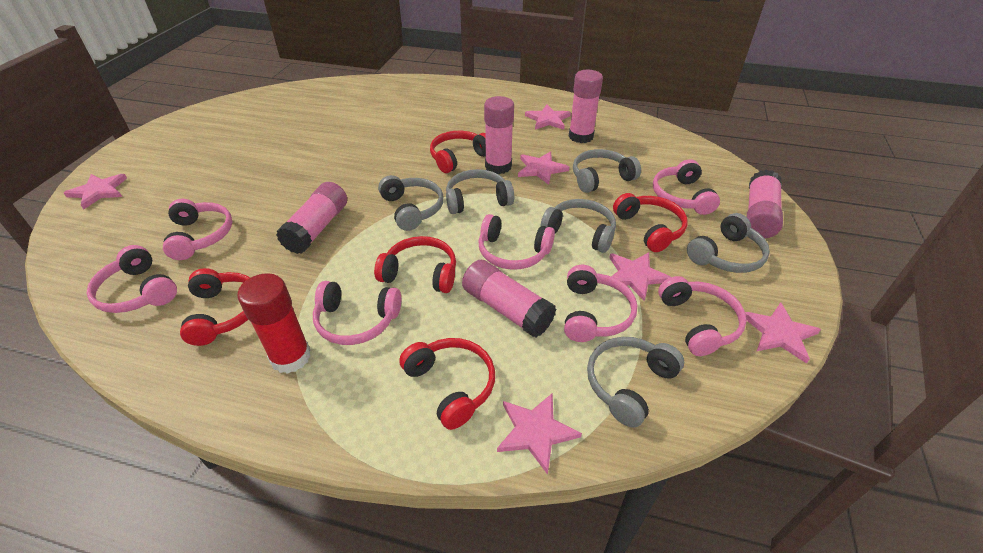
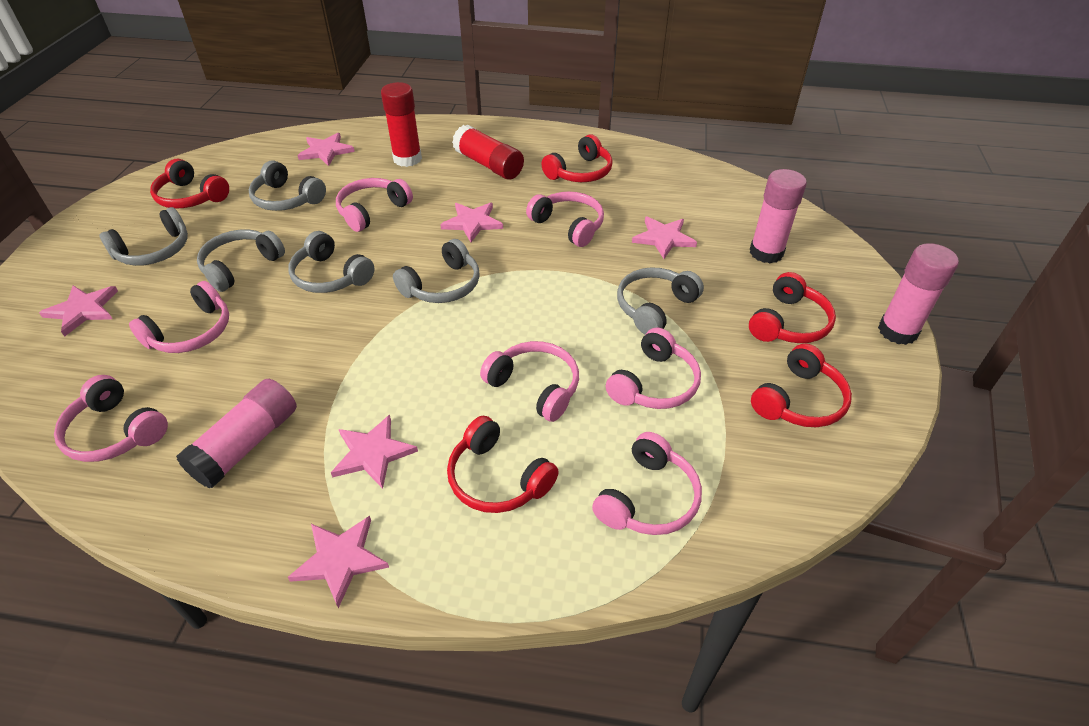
pink glue stick: 5 -> 3
red glue stick: 1 -> 2

